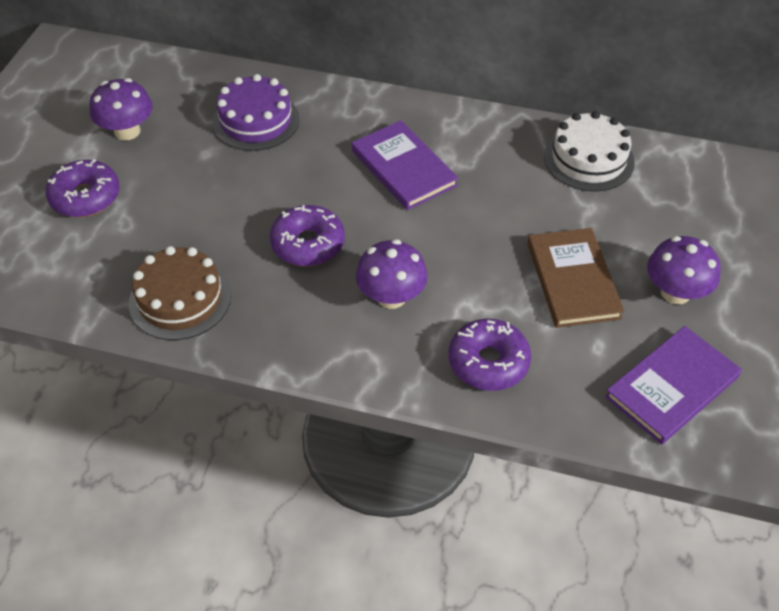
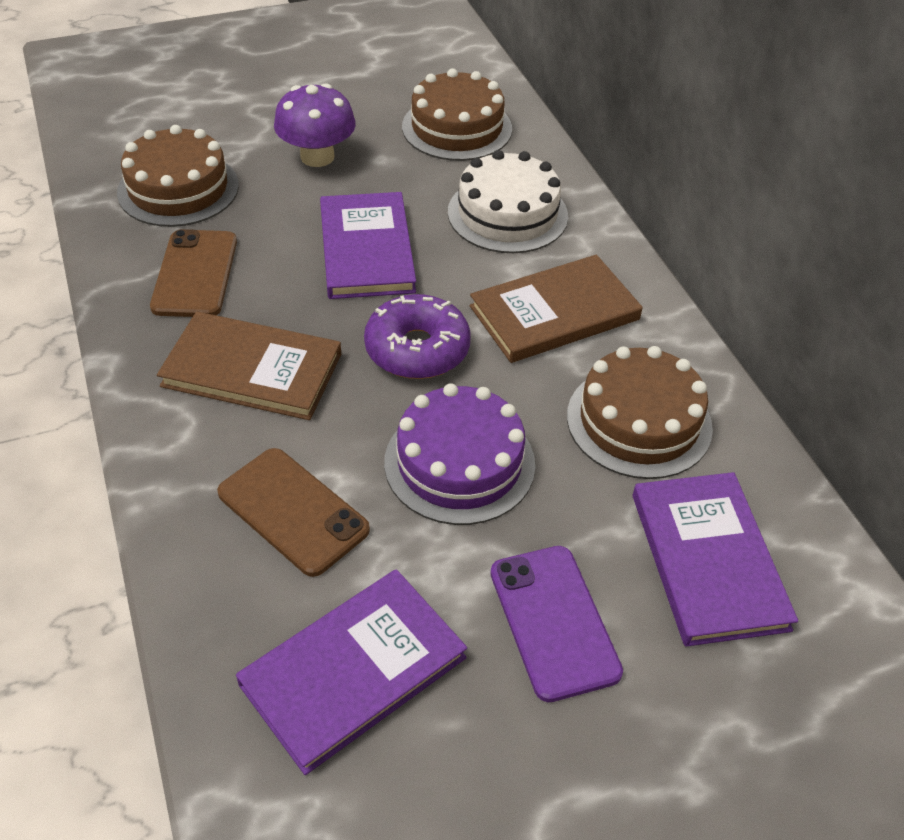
brown book: 1 -> 2
brown cake: 1 -> 3
brown phone: 0 -> 2
purple book: 2 -> 3
purple donut: 3 -> 1
purple mushroom: 3 -> 1
purple phone: 0 -> 1

